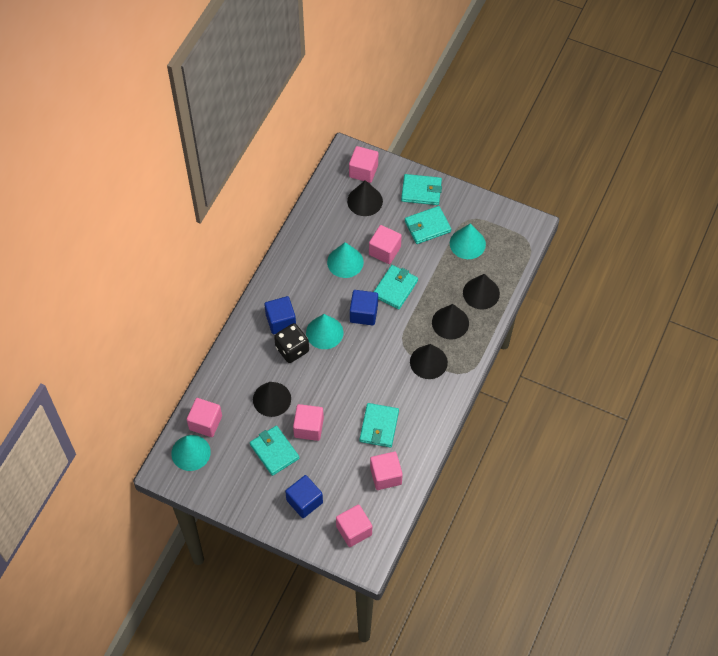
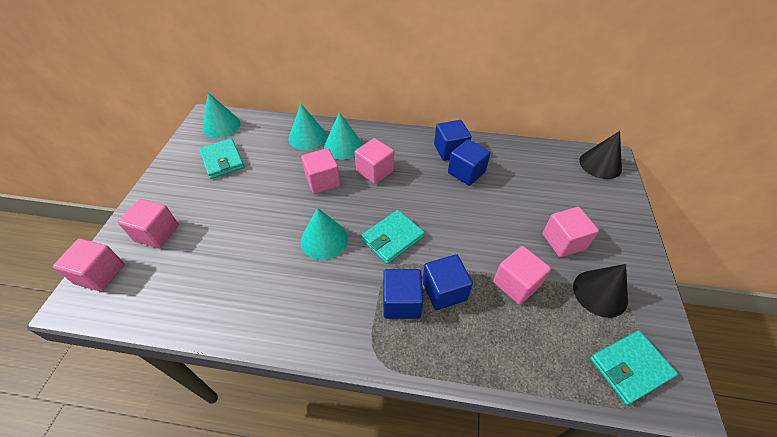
black cone: 5 -> 2
black dice: 1 -> 0
blue cube: 3 -> 4
turquoise wallet: 5 -> 3

